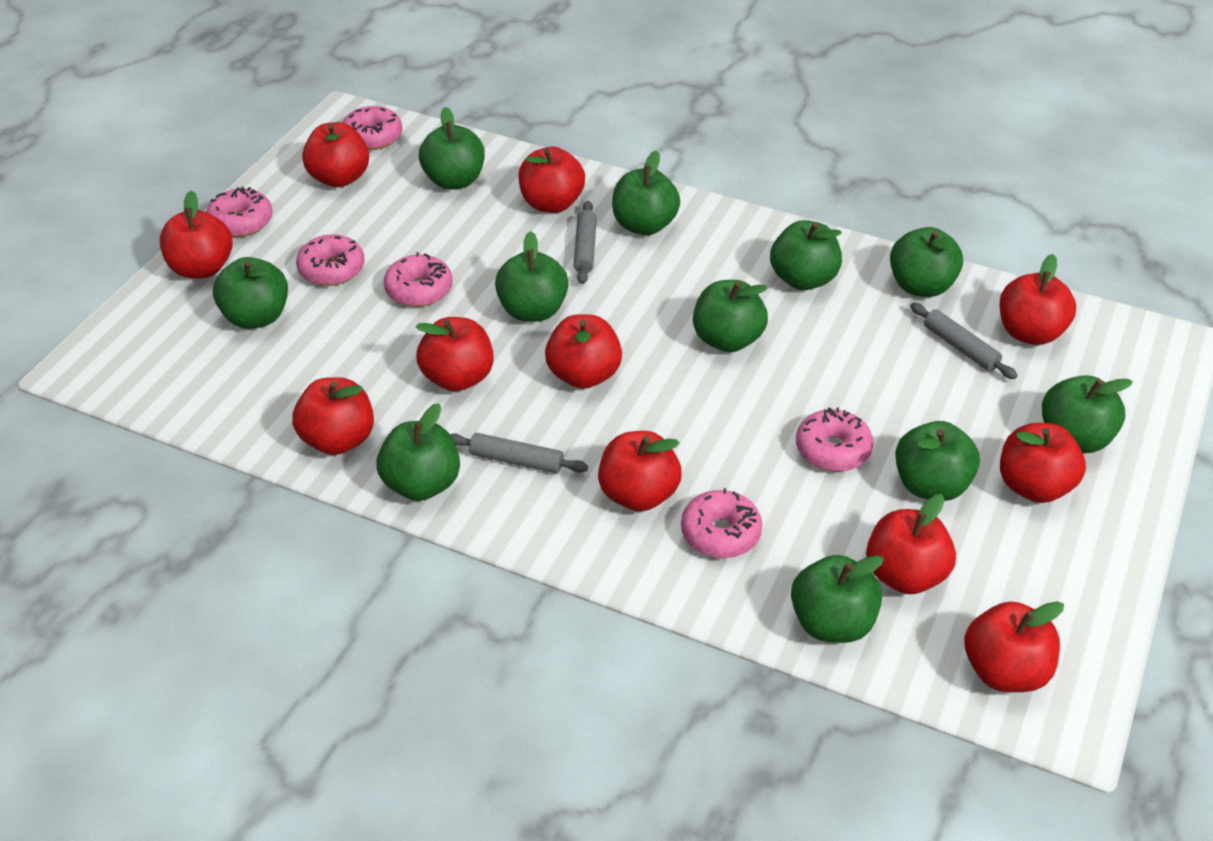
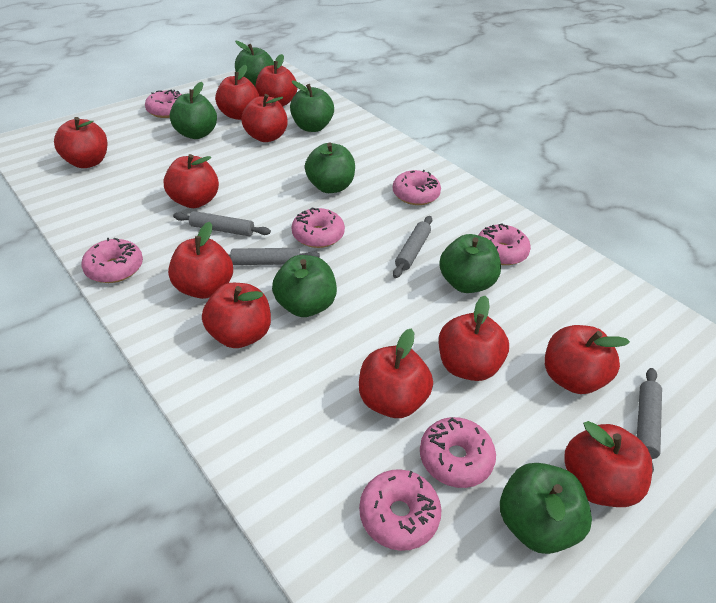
green apple: 11 -> 7
grey rolling pin: 3 -> 4
pink donut: 6 -> 7

